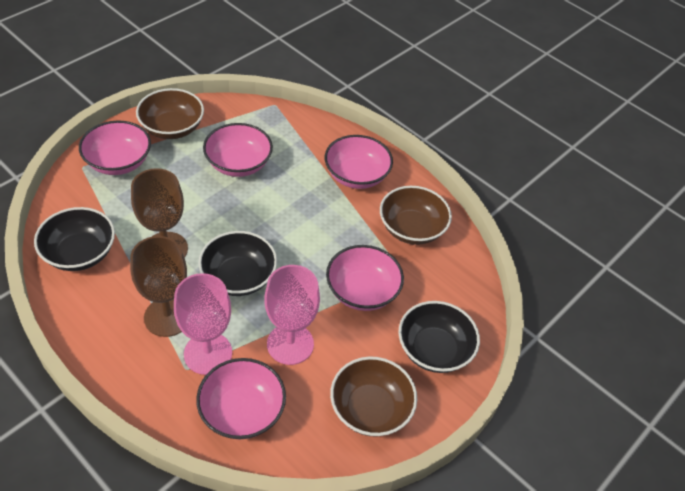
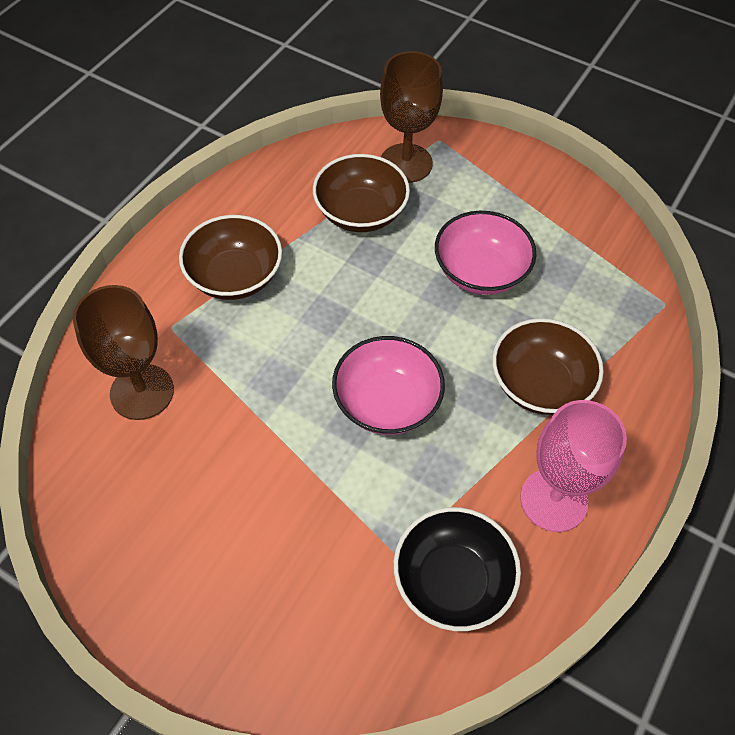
black bowl: 3 -> 1
pink bowl: 5 -> 2
pink goblet: 2 -> 1

